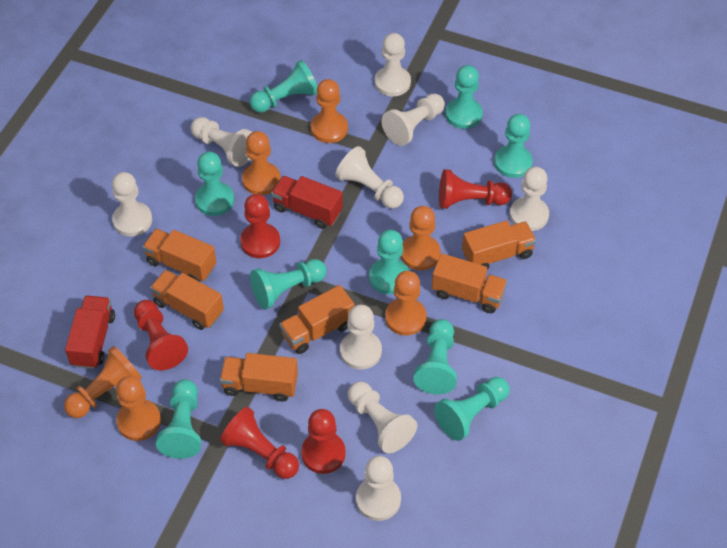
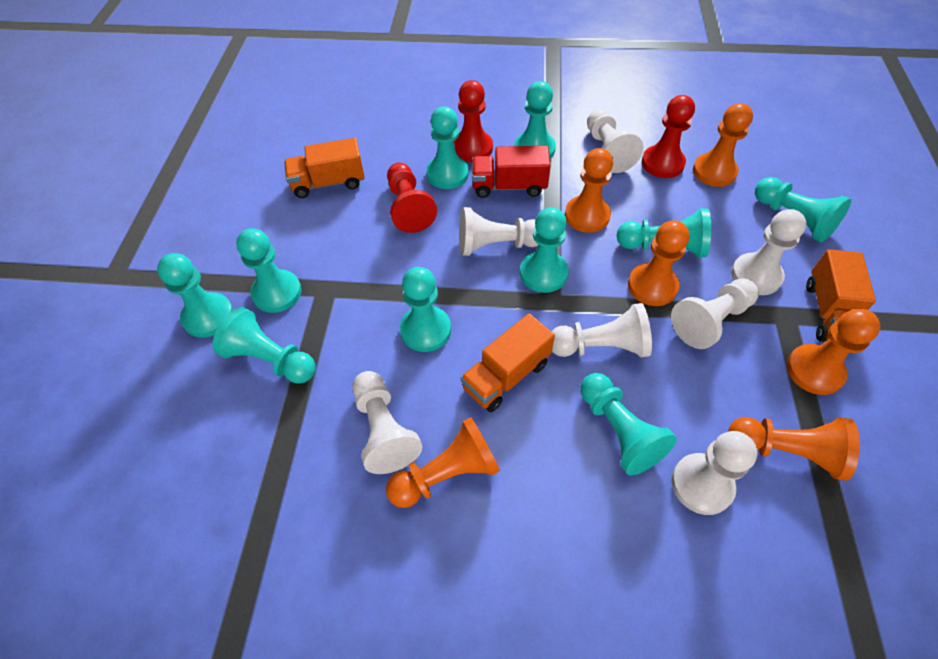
orange truck: 6 -> 3
red pawn: 5 -> 3
red truck: 2 -> 1
turquoise pawn: 9 -> 10
white pawn: 9 -> 7

